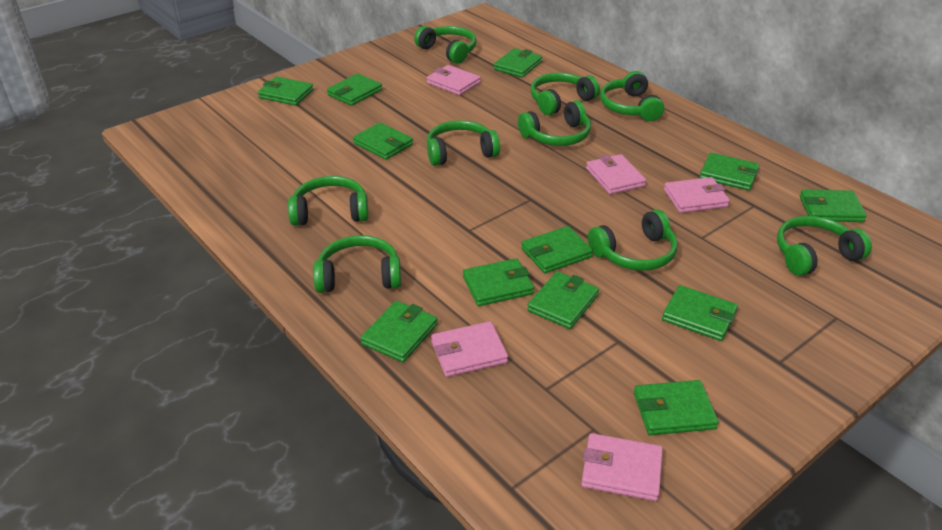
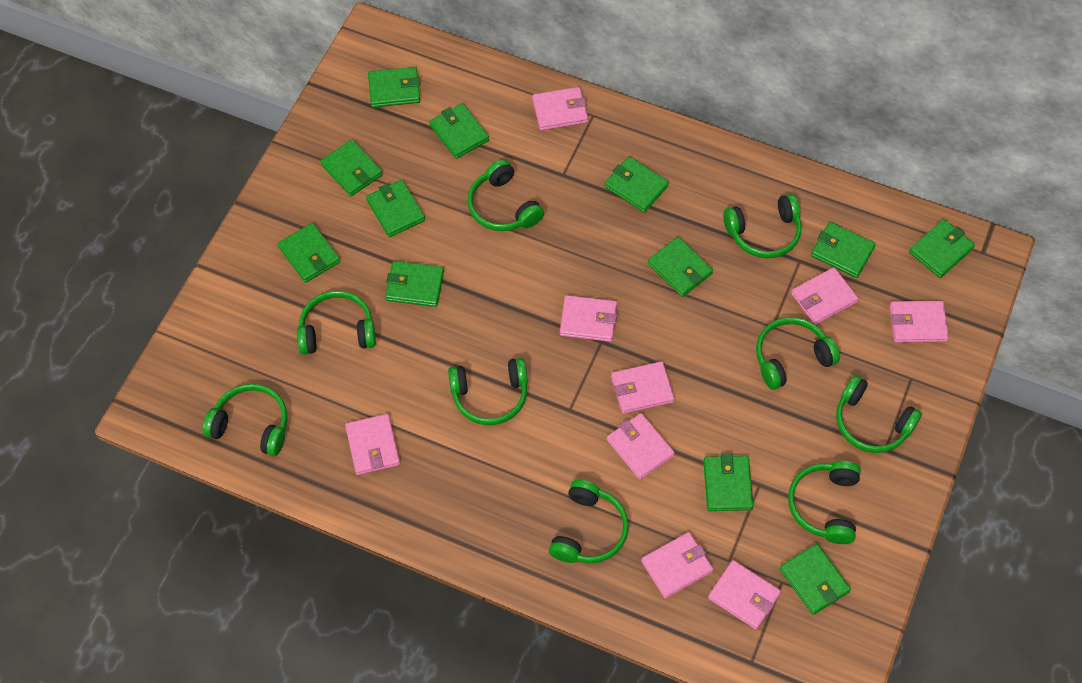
pink wallet: 5 -> 9

